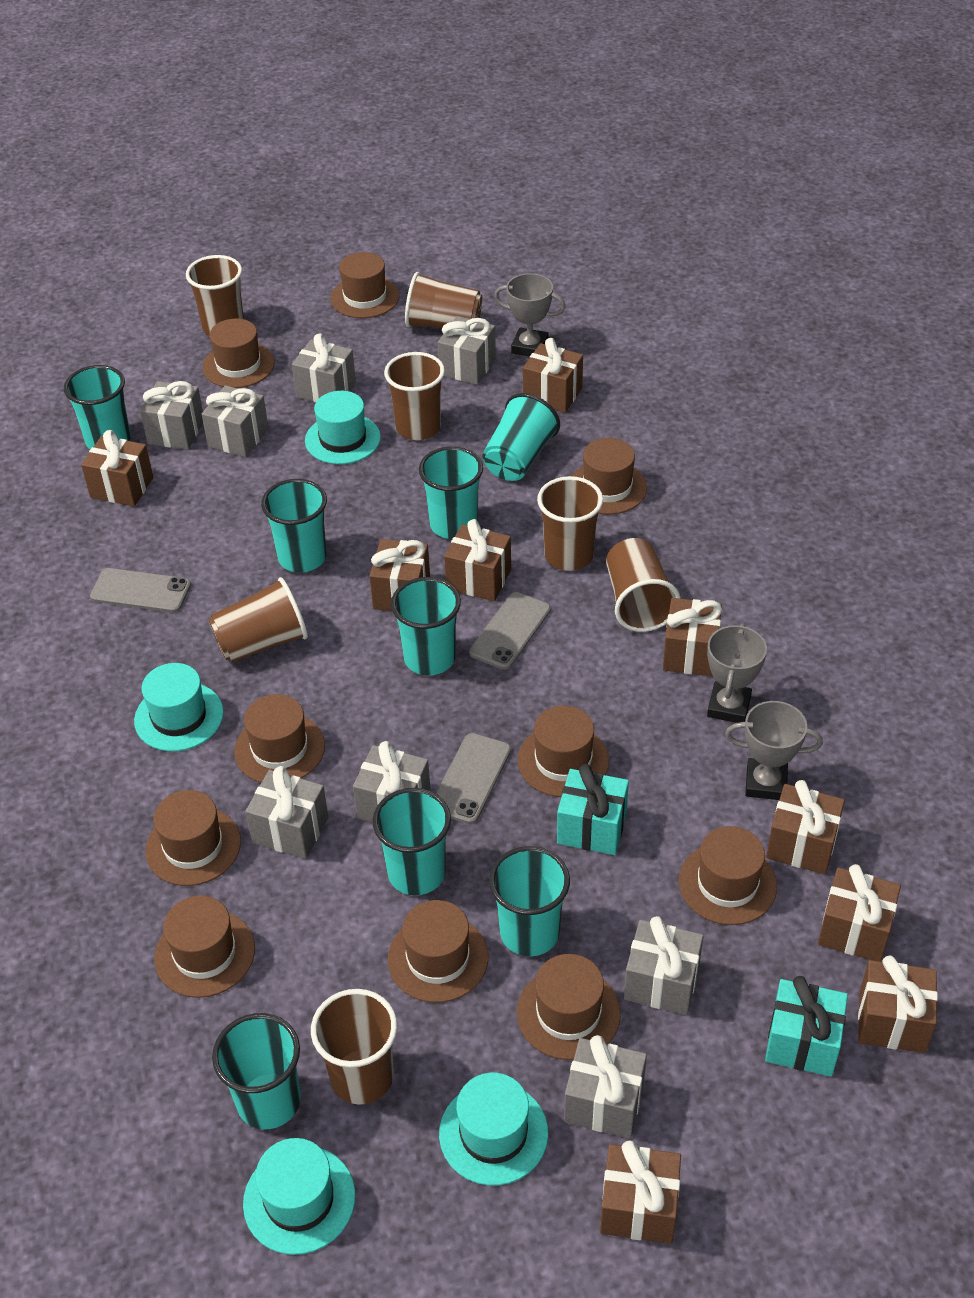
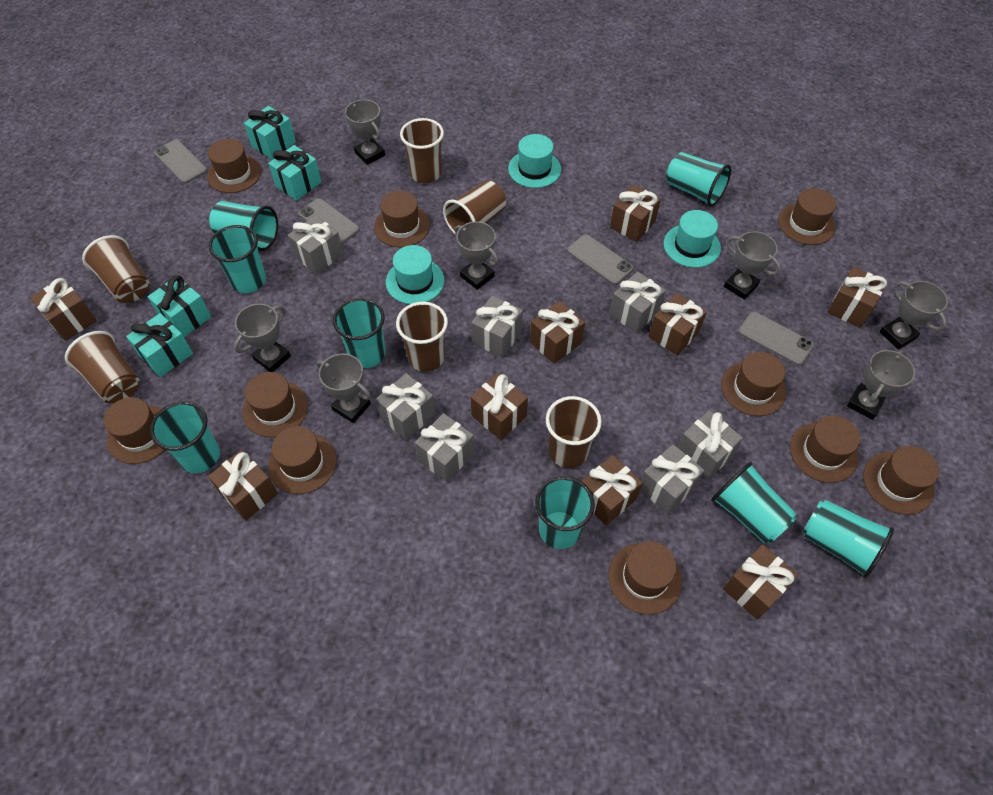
brown cup: 7 -> 6
grey gift: 8 -> 7
grey phone: 3 -> 4
grey trophy: 3 -> 7
turquoise gift: 2 -> 4
turquoise hat: 4 -> 3

